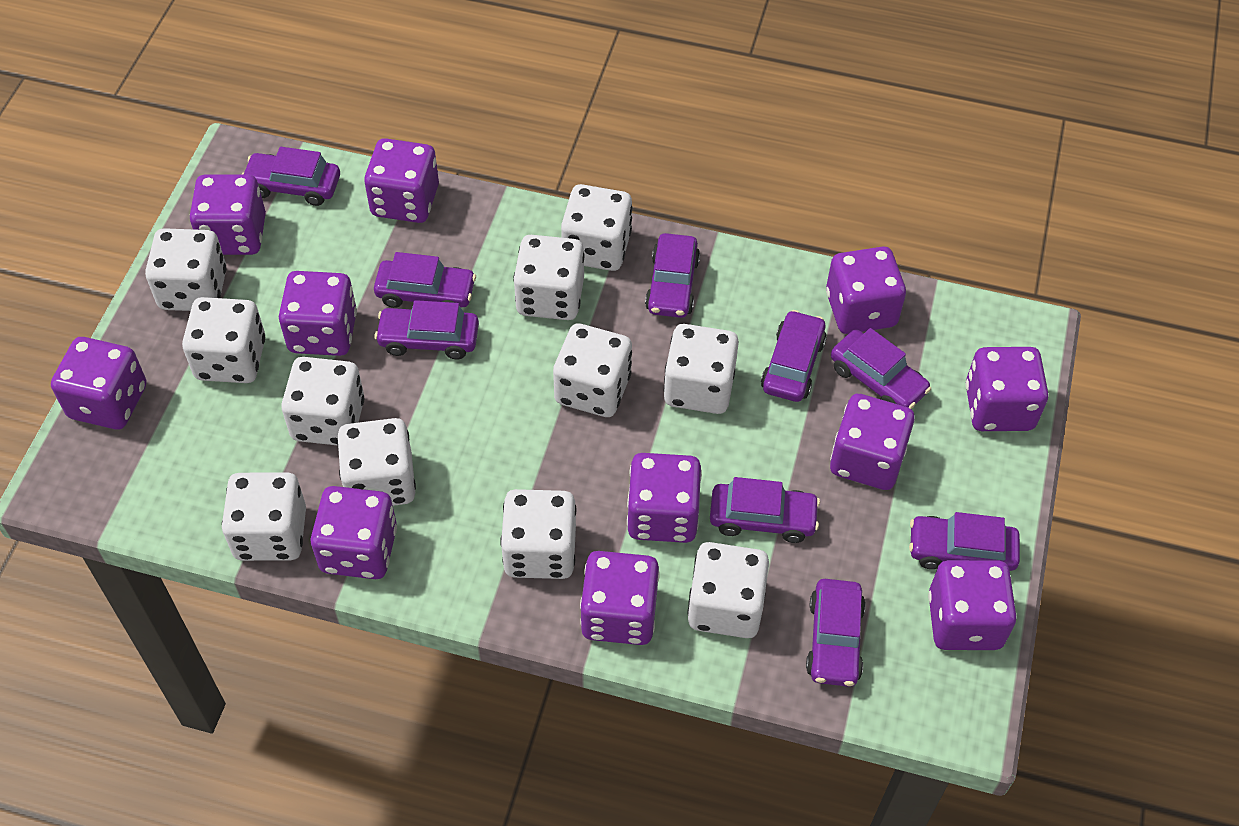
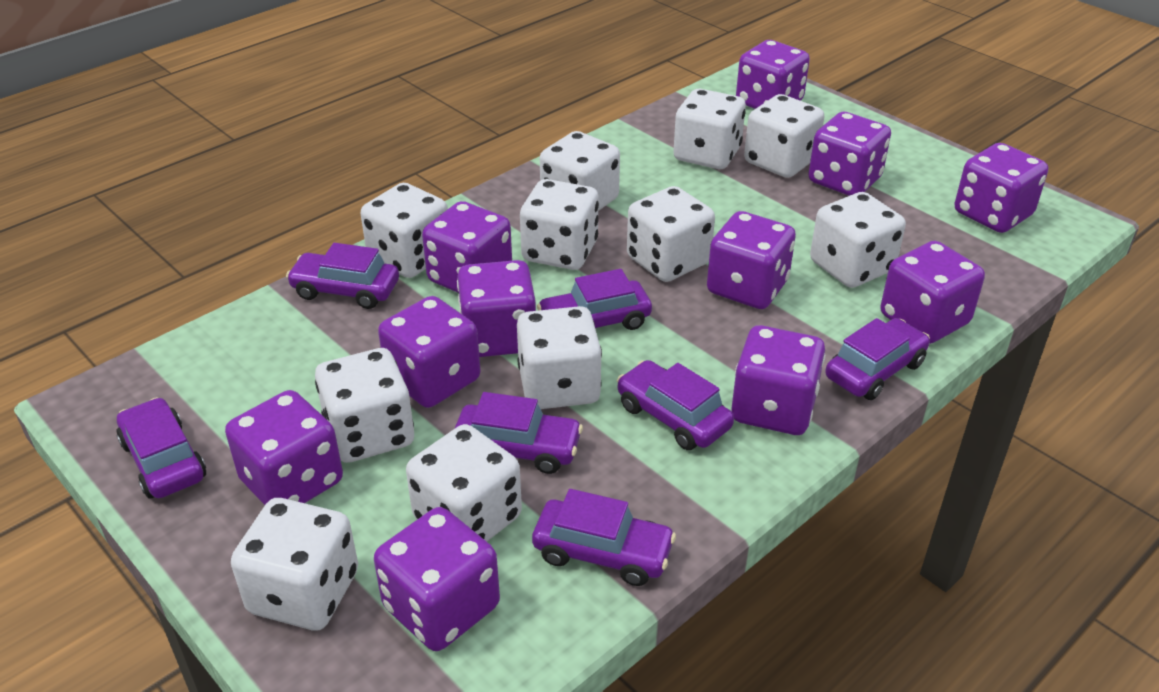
purple car: 9 -> 7

